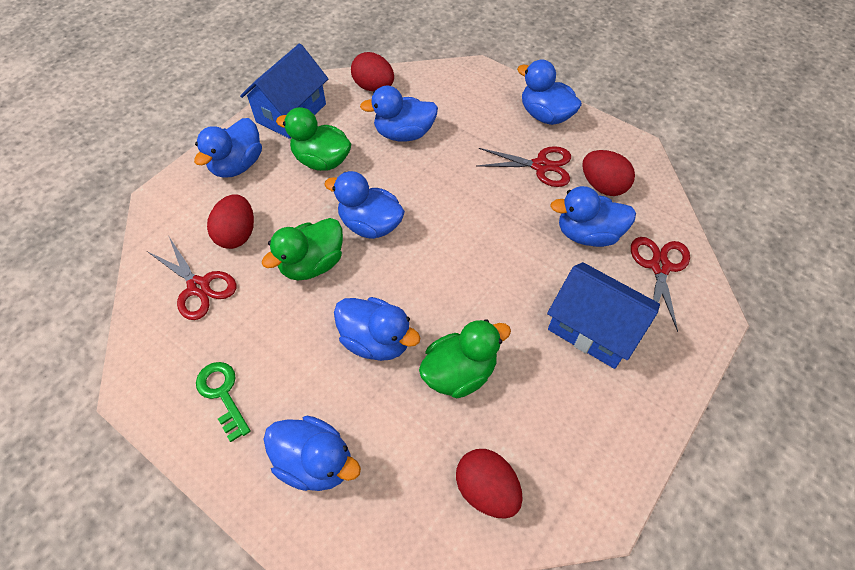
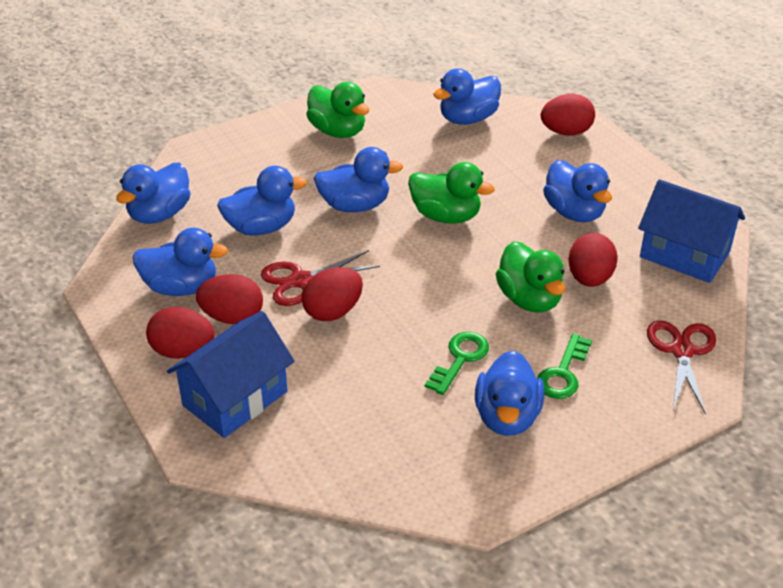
green key: 1 -> 2
red egg: 4 -> 5
red scissors: 3 -> 2

